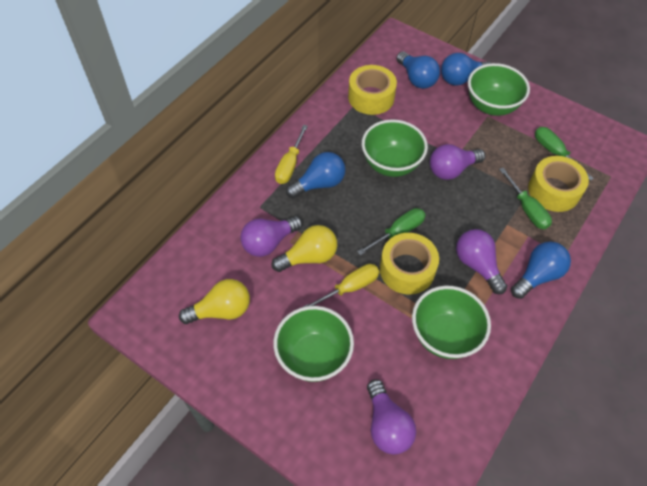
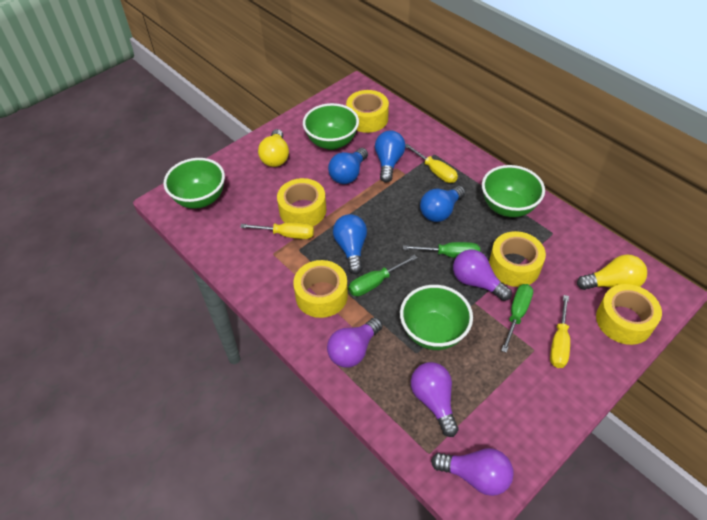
yellow screwdriver: 2 -> 3
yellow tape: 3 -> 5

